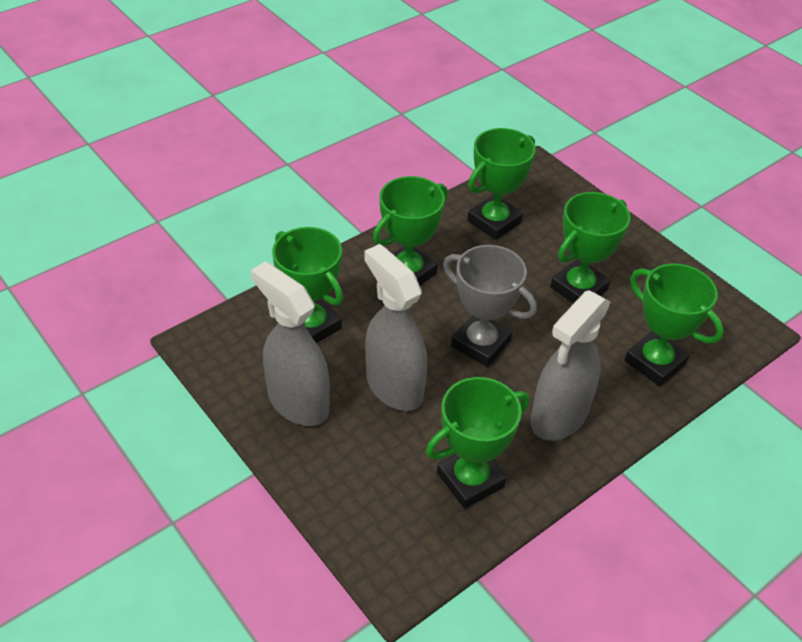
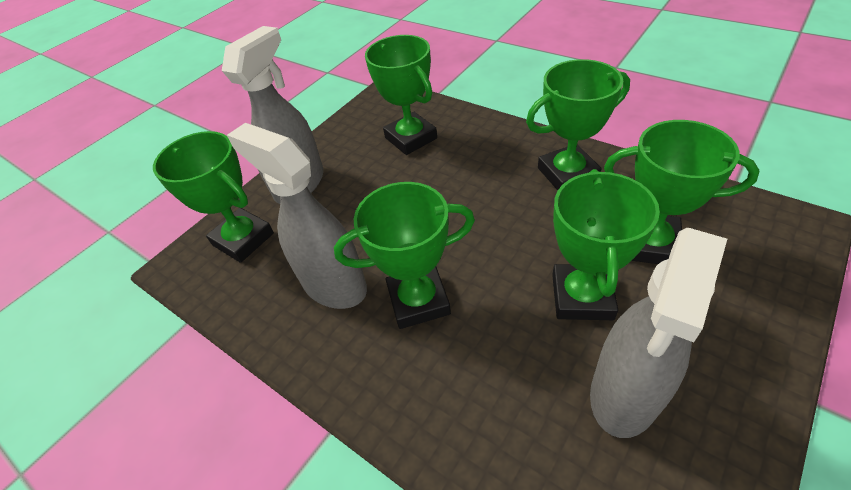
grey trophy: 1 -> 0

